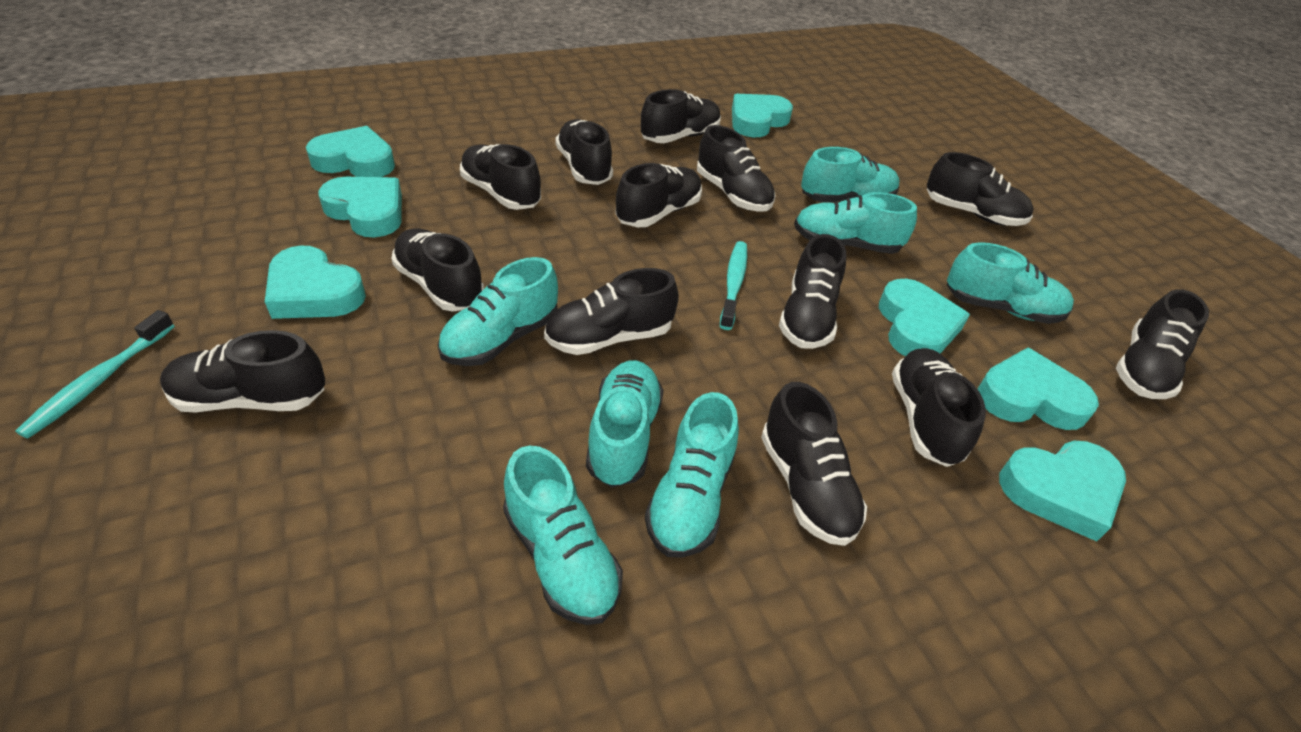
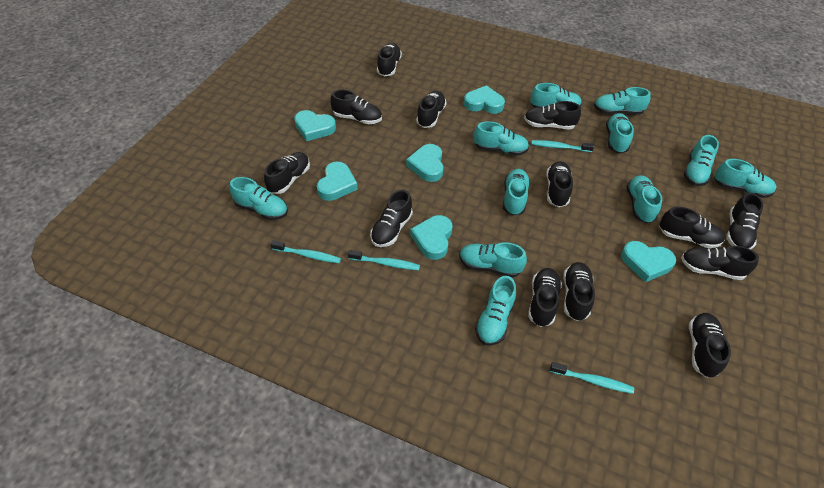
turquoise heart: 7 -> 6
turquoise shoe: 7 -> 11
turquoise toothbrush: 2 -> 4

